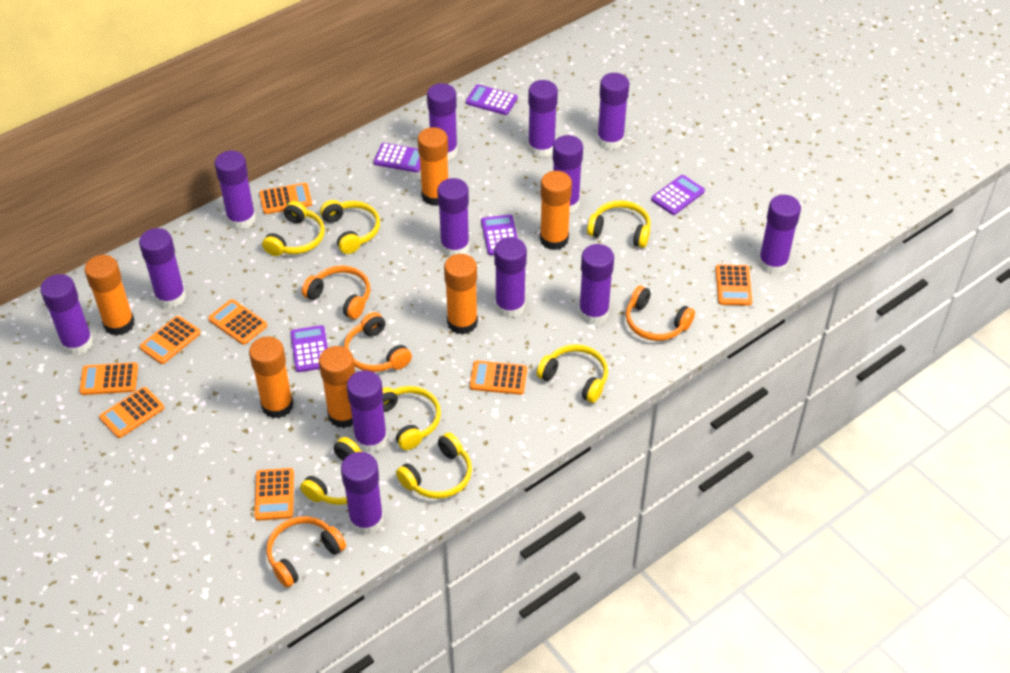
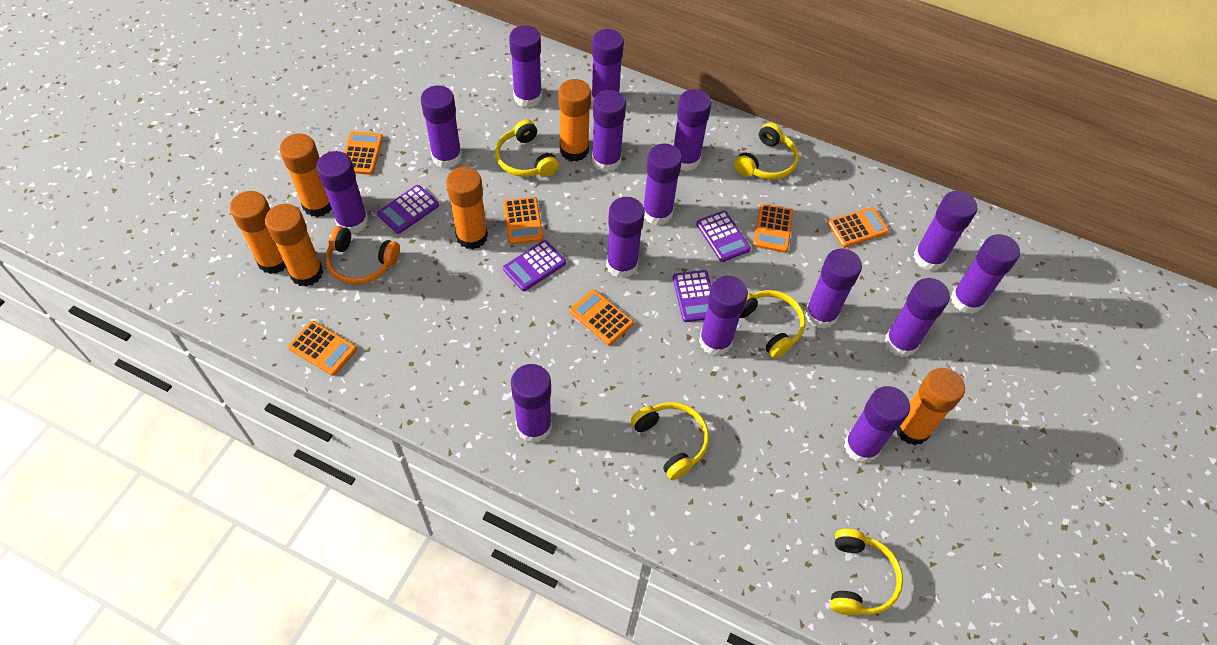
orange calculator: 8 -> 6
orange headphones: 4 -> 1
purple calculator: 5 -> 4
purple glue stick: 13 -> 15
yellow headphones: 7 -> 5

